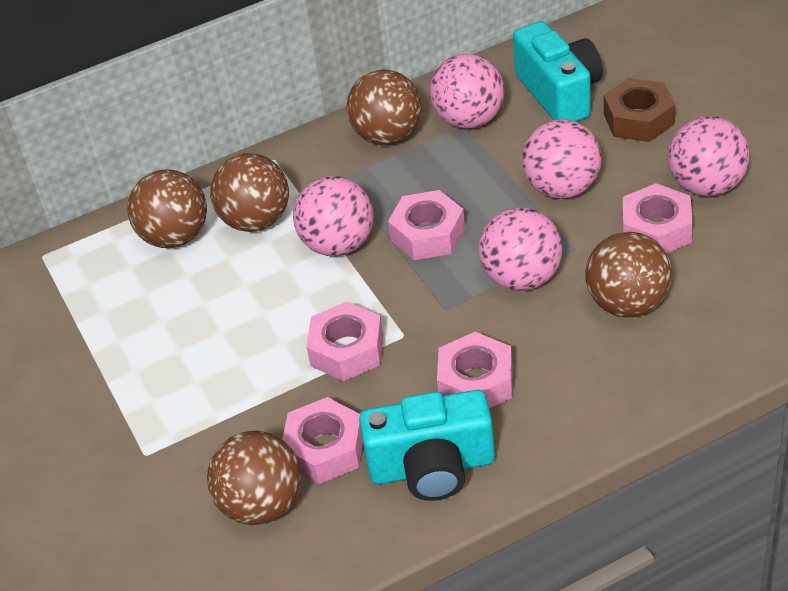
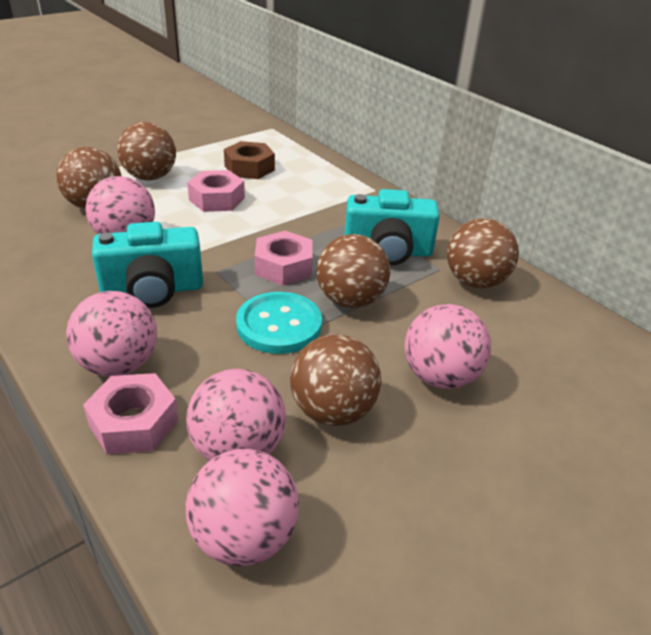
pink nut: 5 -> 3
turquoise button: 0 -> 1

